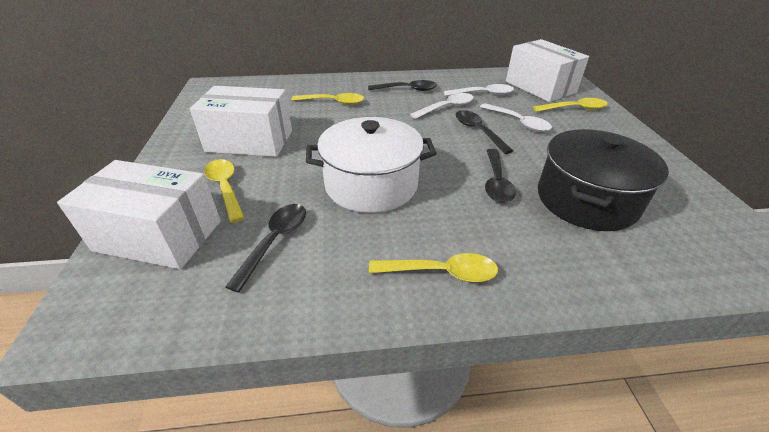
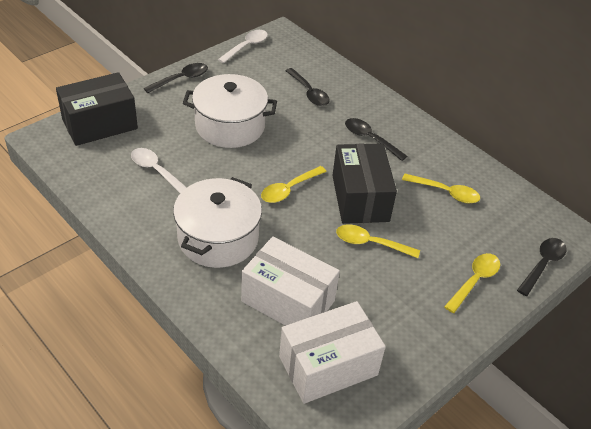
black box: 0 -> 2
black pot: 1 -> 0
white box: 3 -> 2
white pot: 1 -> 2
white spoon: 3 -> 2

